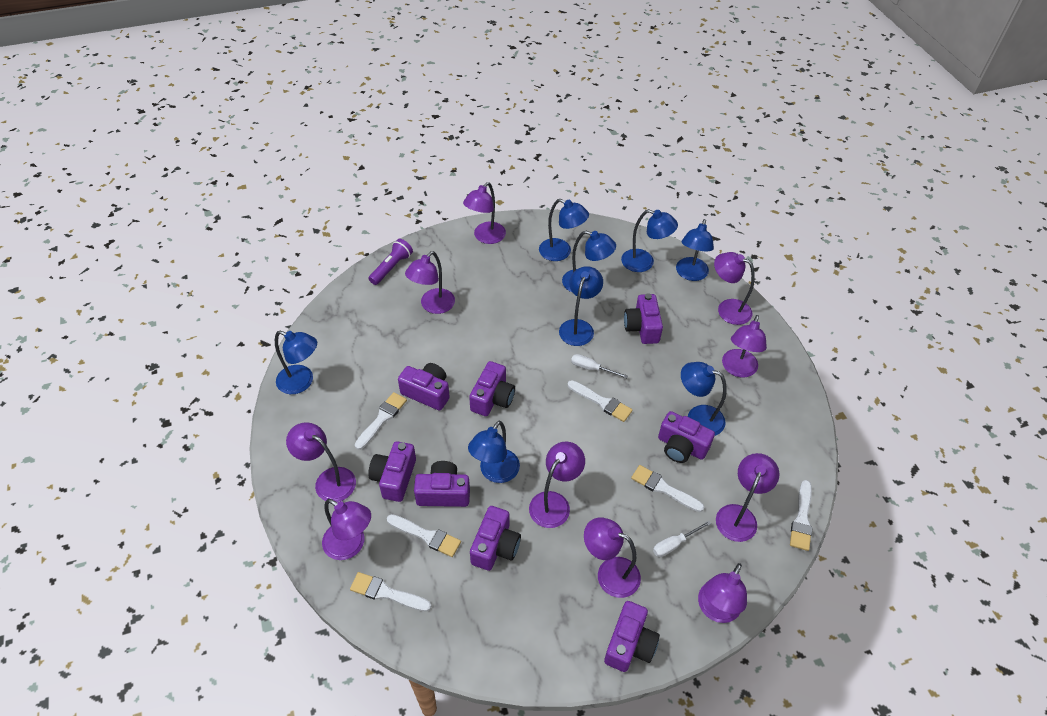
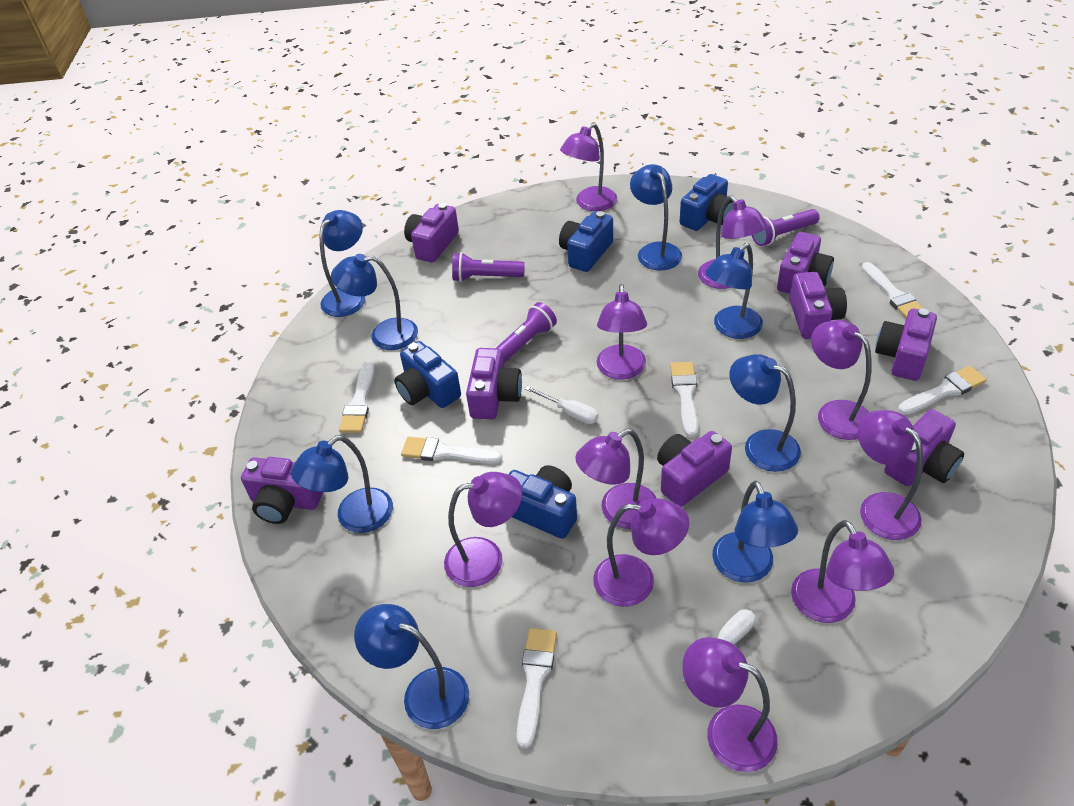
blue camera: 0 -> 4
purple flashlight: 1 -> 3

